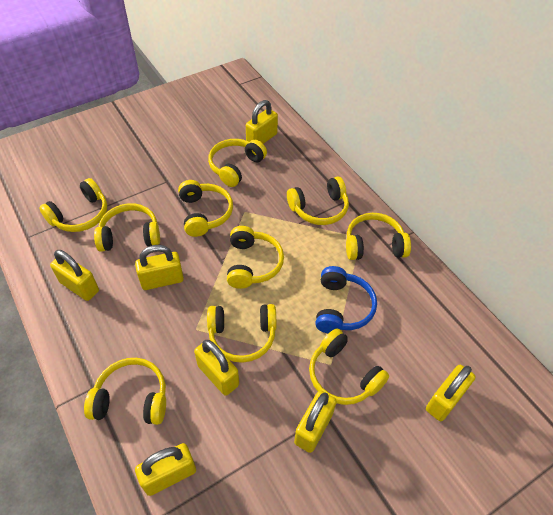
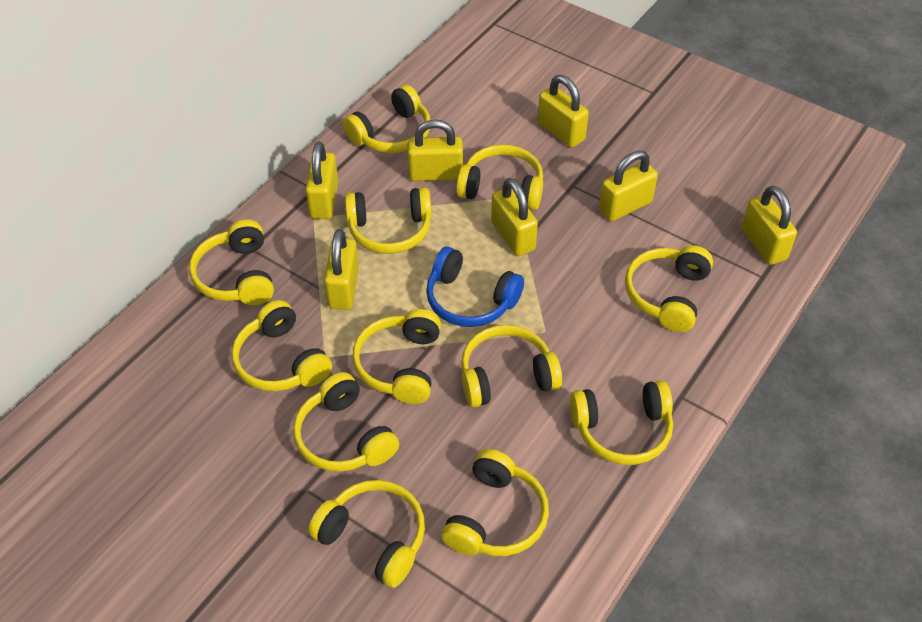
yellow headphones: 10 -> 12

